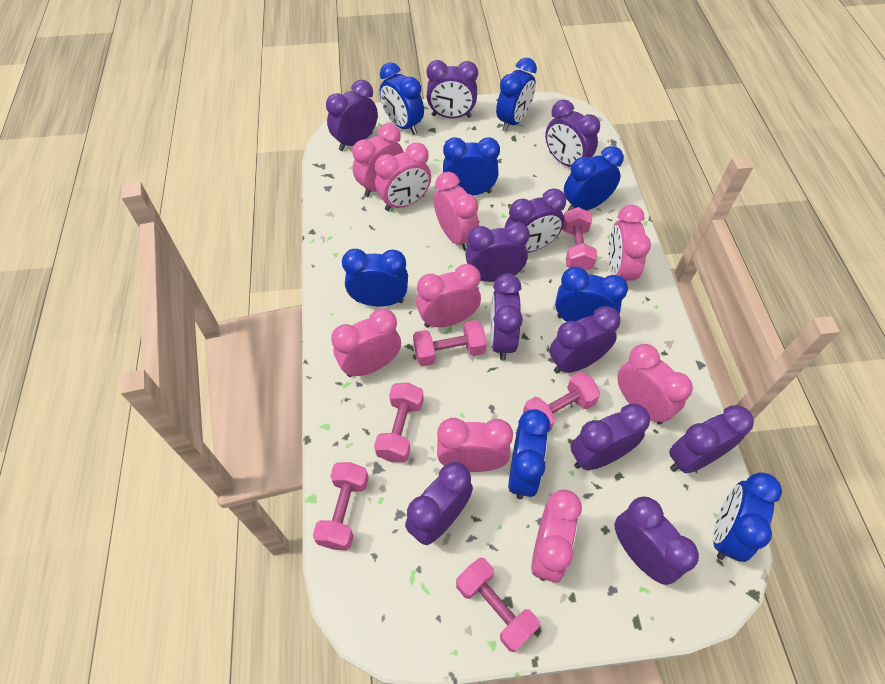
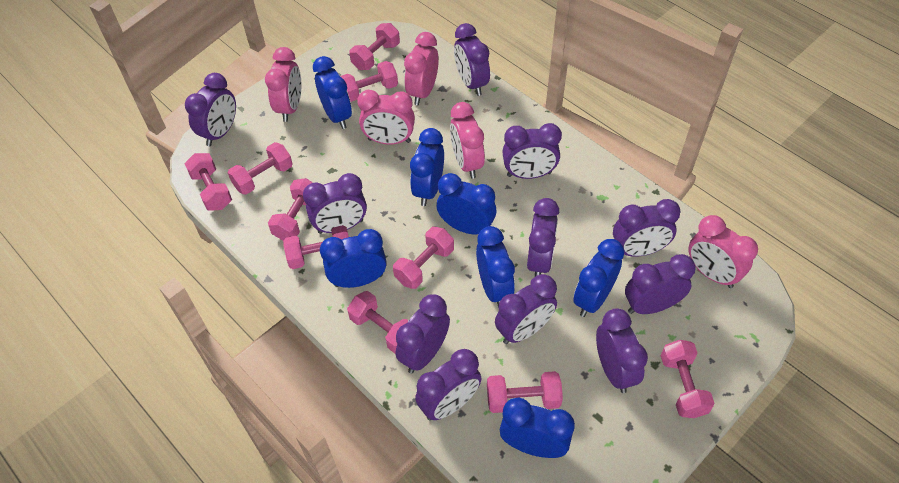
blue clock: 8 -> 7
pink clock: 9 -> 5
pink dumbbell: 6 -> 10

